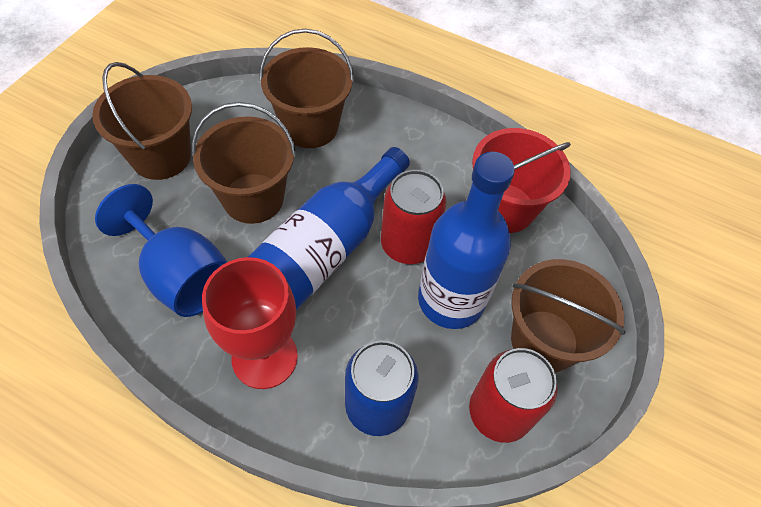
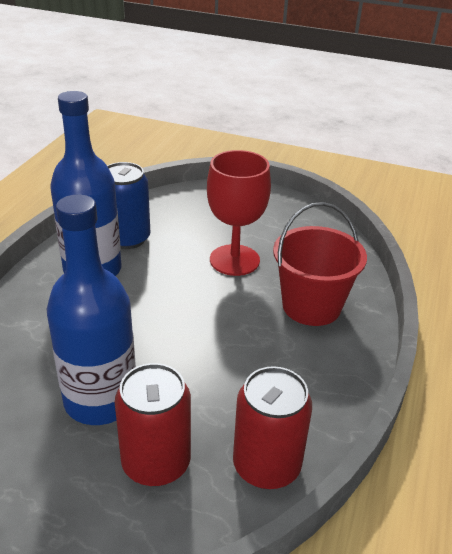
blue goblet: 1 -> 0
brown bucket: 4 -> 0

